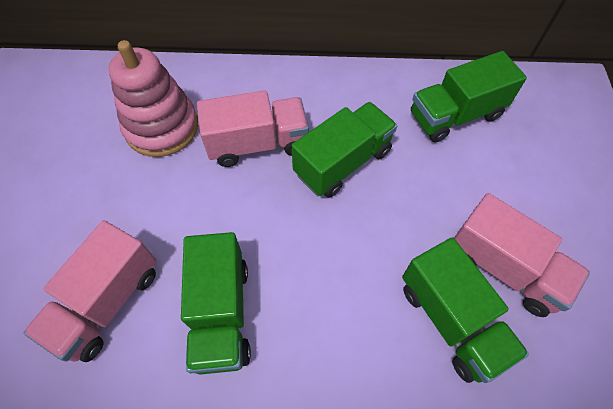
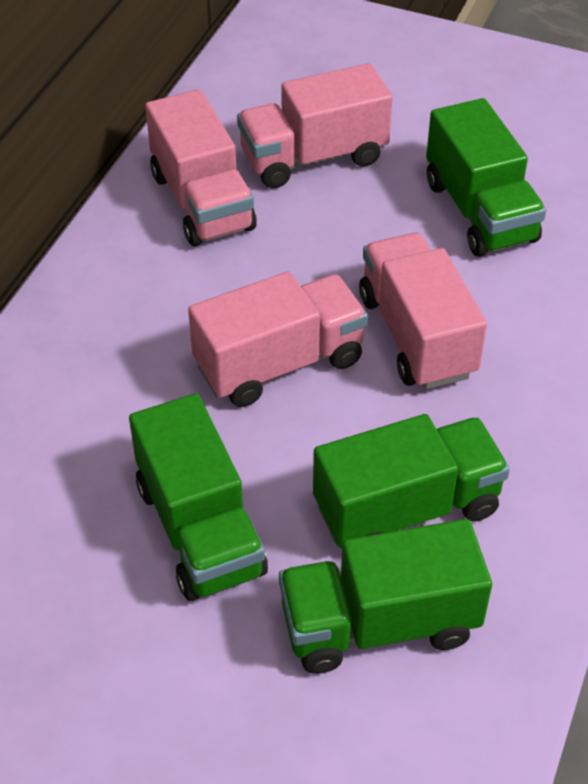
pink stacking toy: 1 -> 0
pink truck: 3 -> 4

